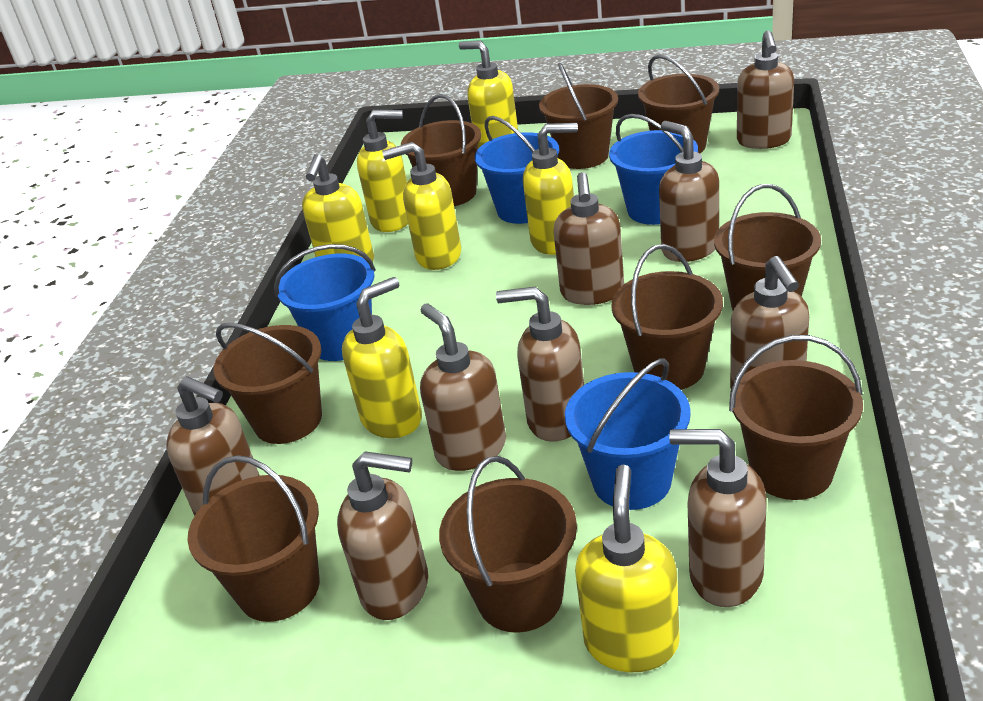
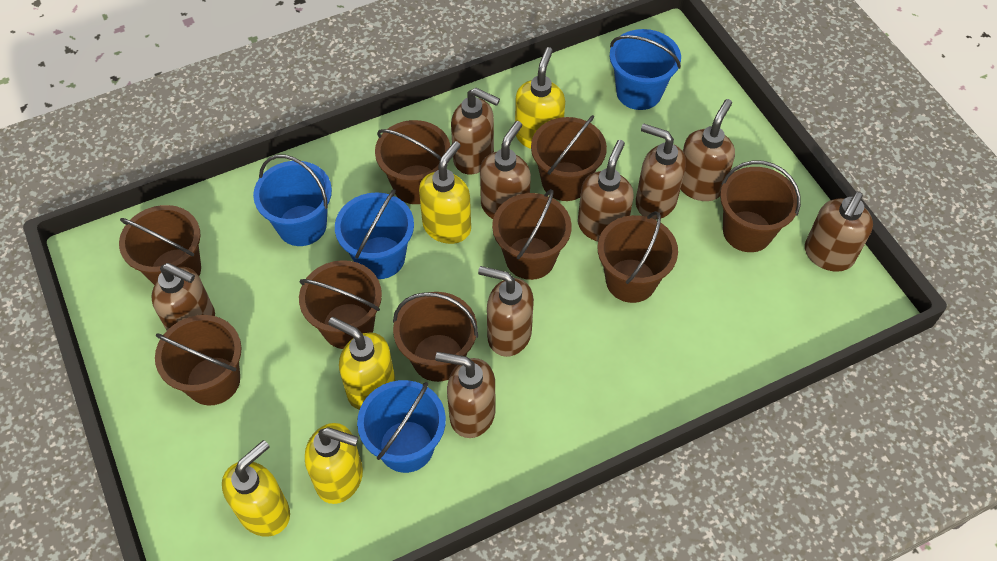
yellow soap dispenser: 7 -> 5

